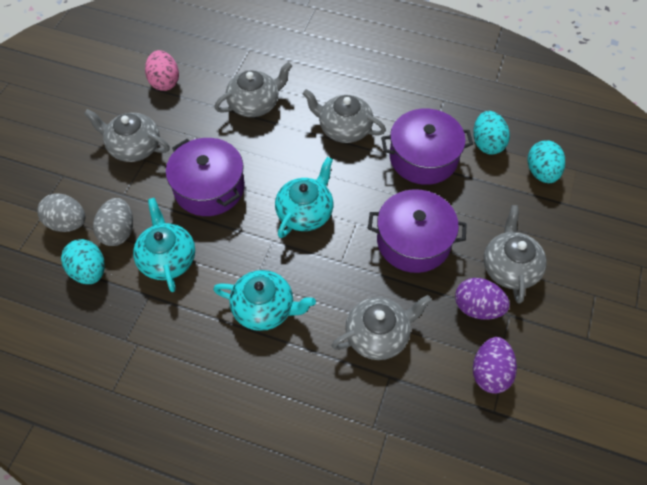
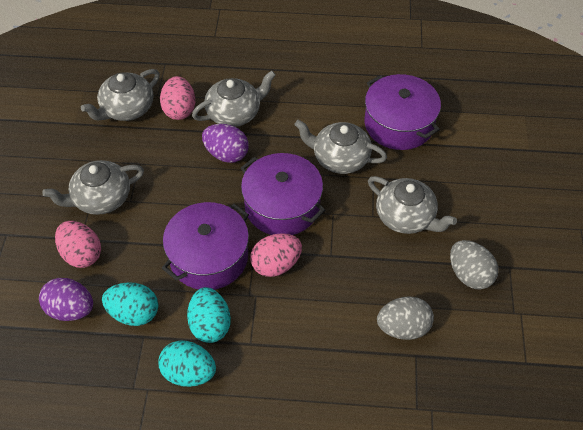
pink egg: 1 -> 3
turquoise teapot: 3 -> 0

